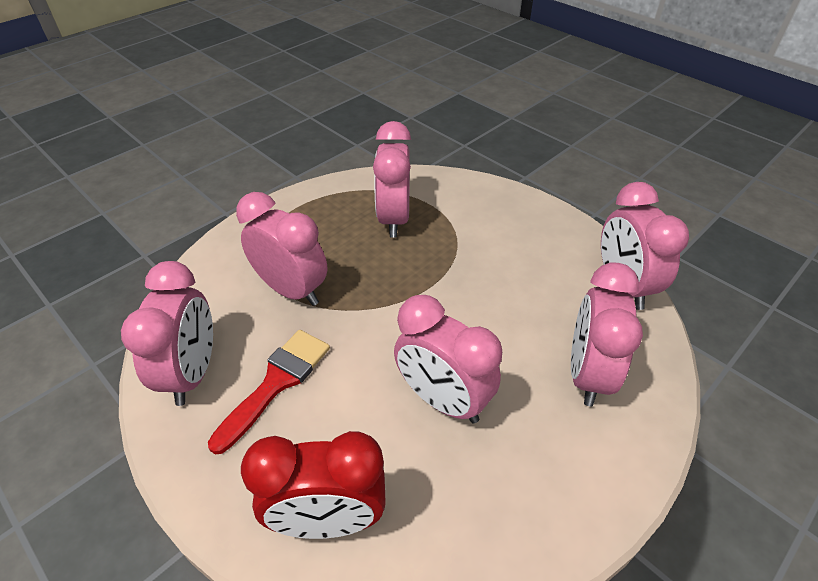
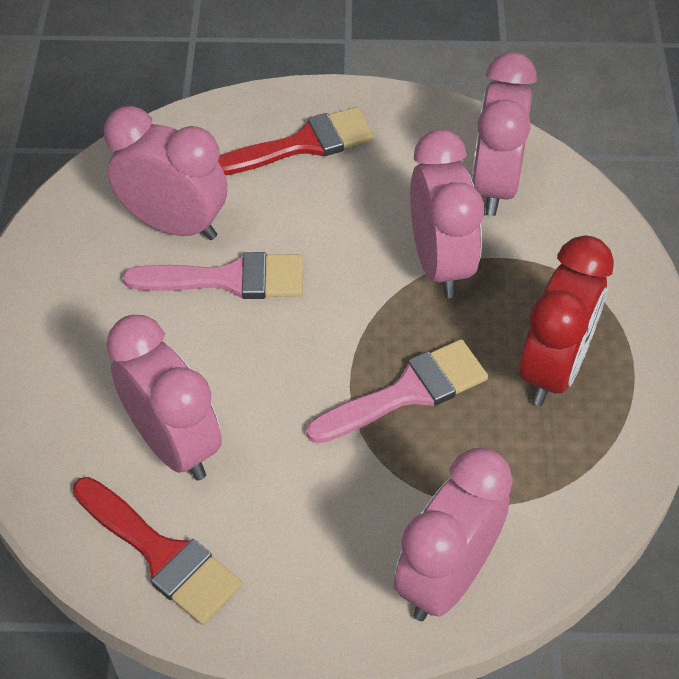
pink brush: 0 -> 2
pink clock: 6 -> 5
red brush: 1 -> 2

